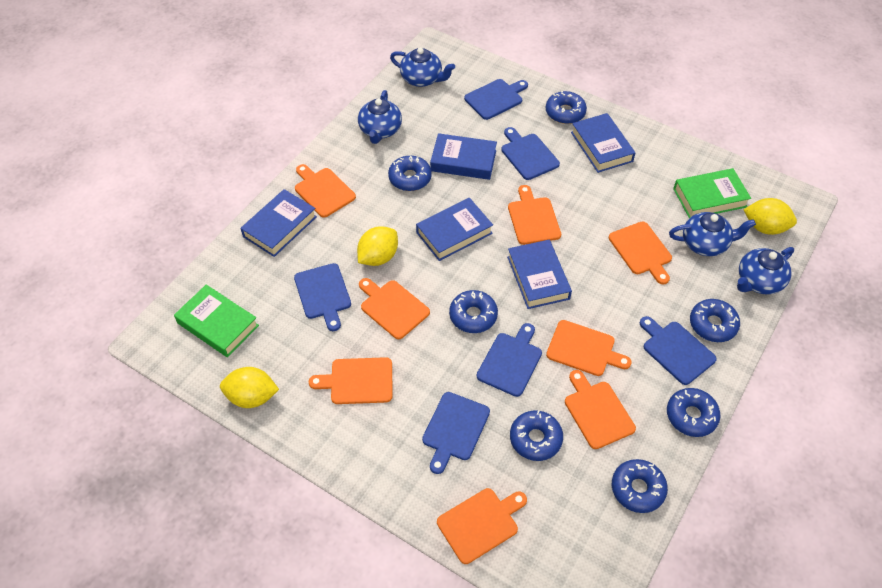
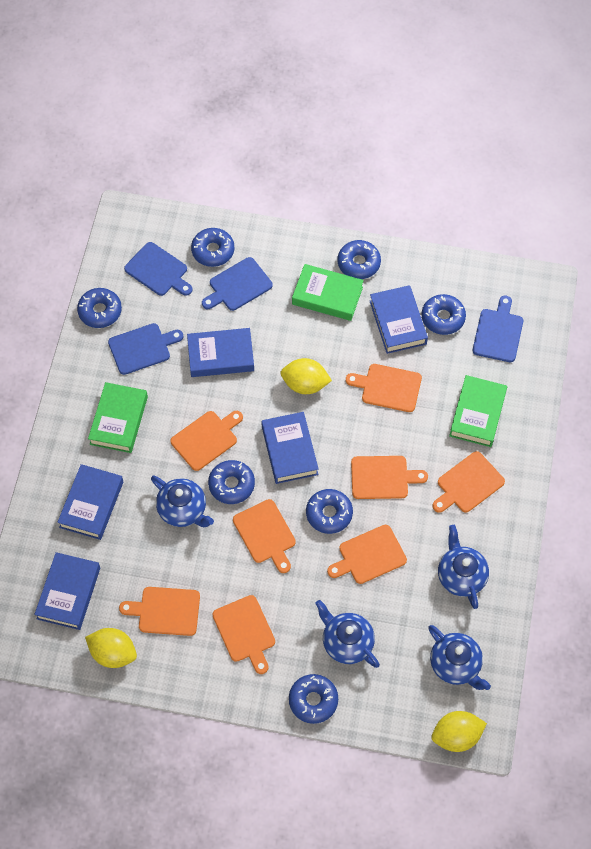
blue cutting board: 6 -> 4
green book: 2 -> 3

